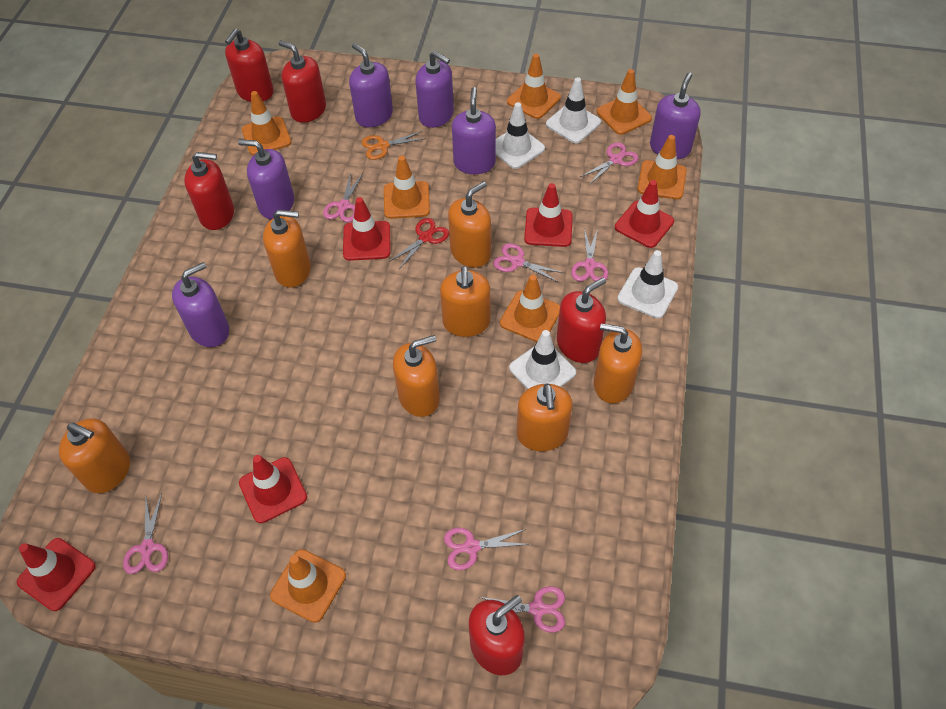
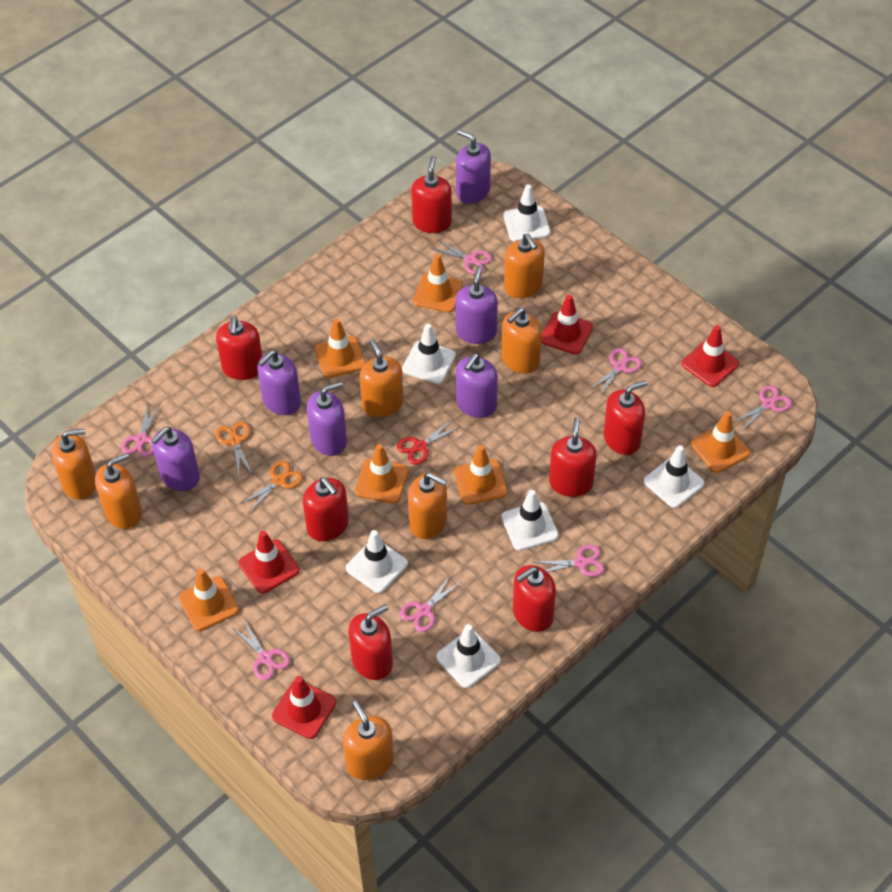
orange scissors: 1 -> 2
orange traffic cone: 7 -> 6
red soap dispenser: 5 -> 7
red traffic cone: 5 -> 4
white traffic cone: 4 -> 6

